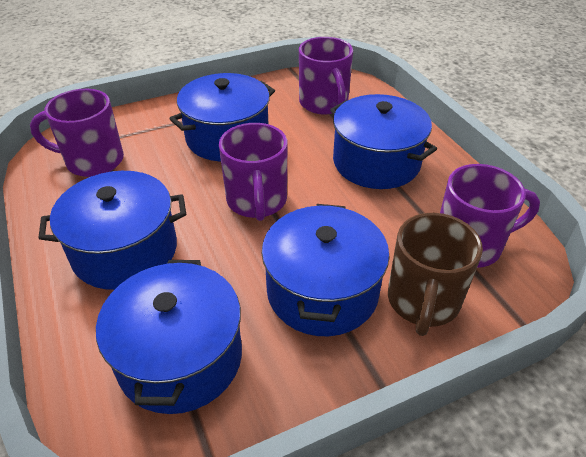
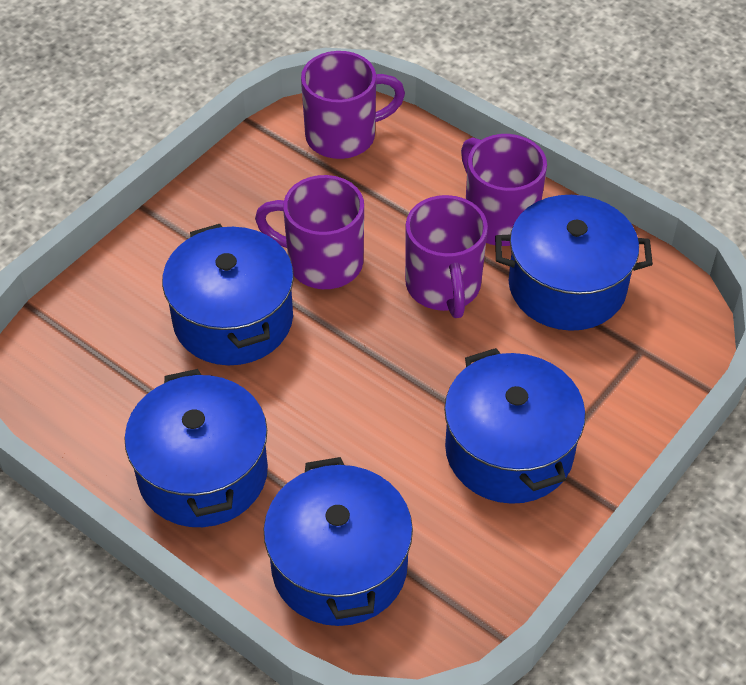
brown mug: 1 -> 0

